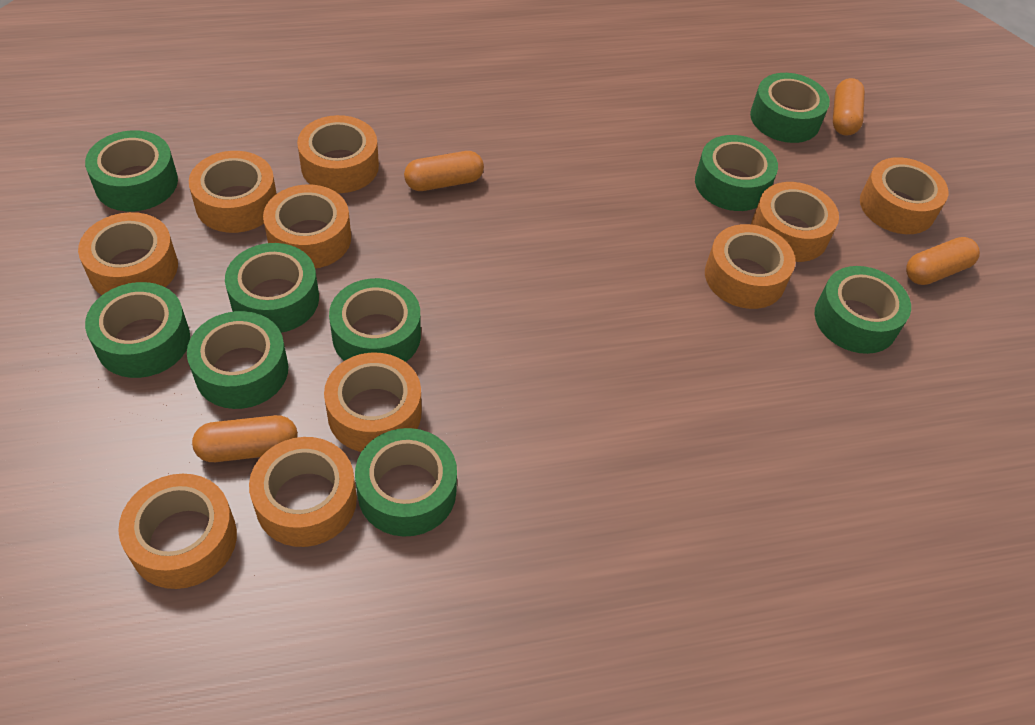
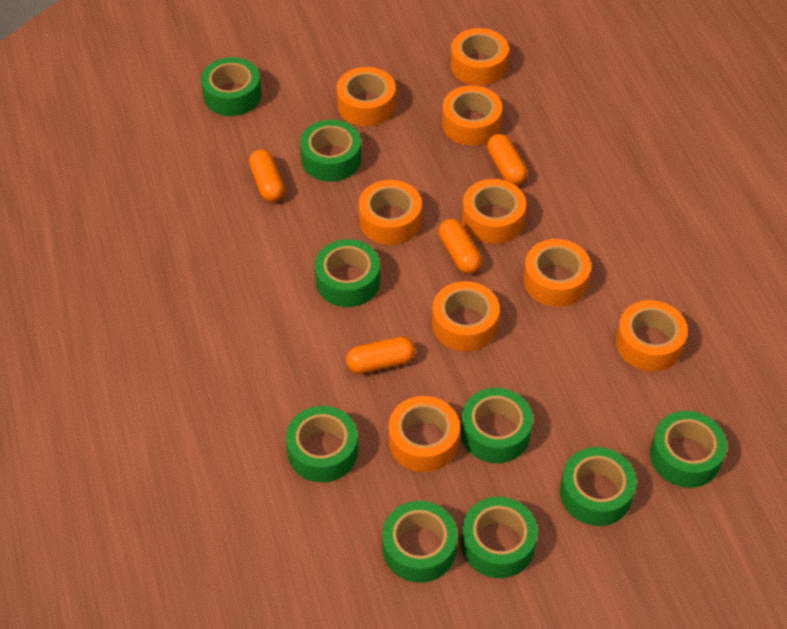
orange tape: 10 -> 9

